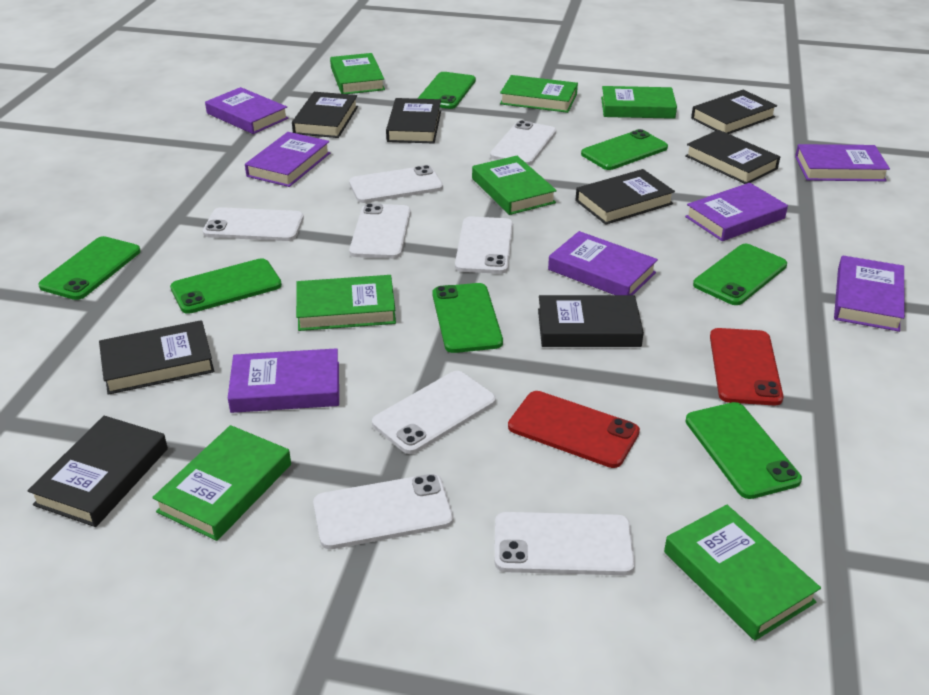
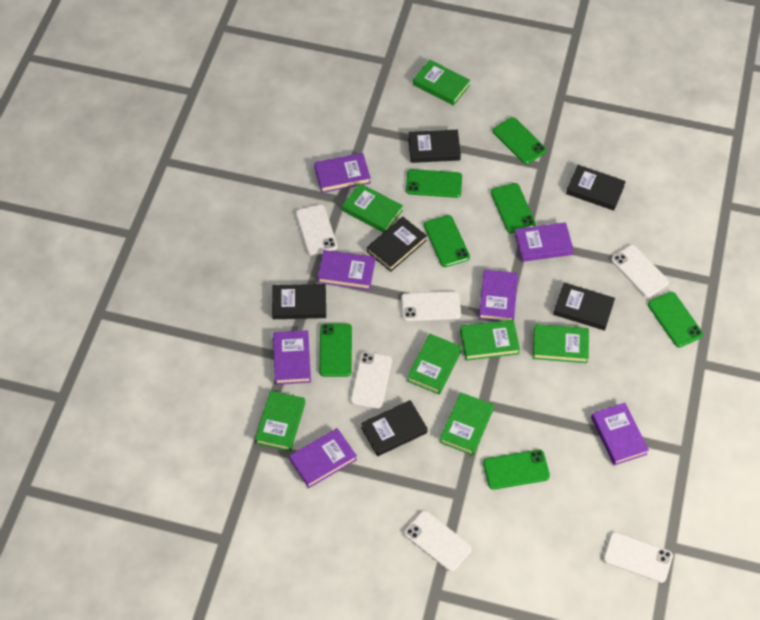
black book: 8 -> 6
red phone: 2 -> 0
white phone: 8 -> 6

